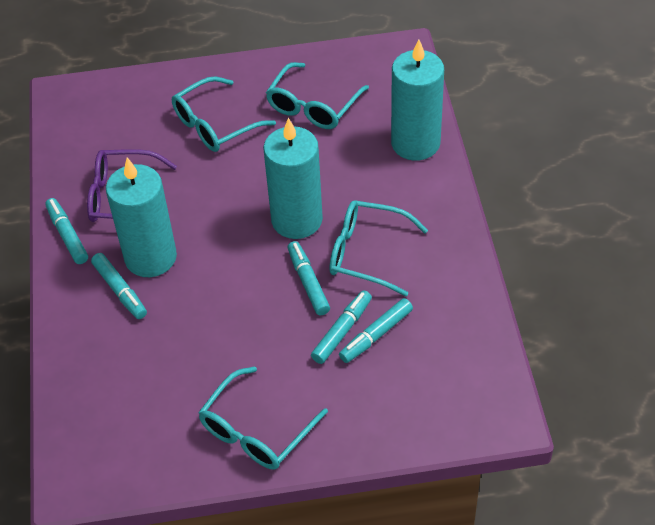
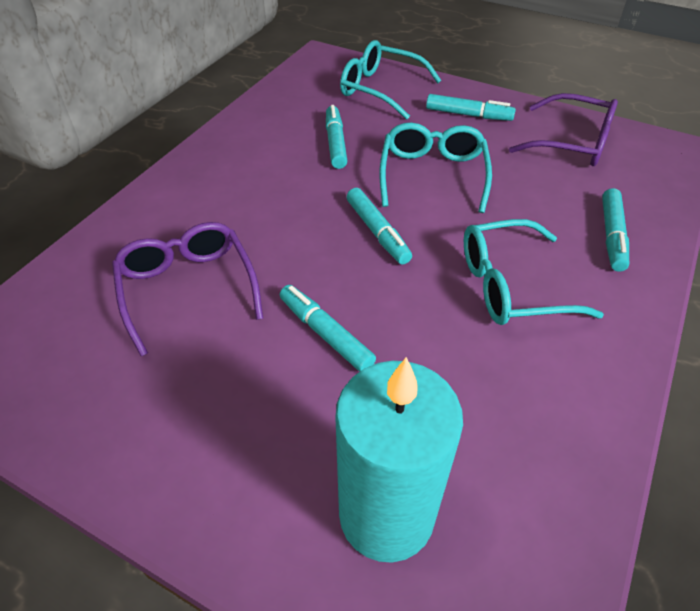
purple glasses: 1 -> 2
turquoise candle: 3 -> 1
turquoise glasses: 4 -> 3

